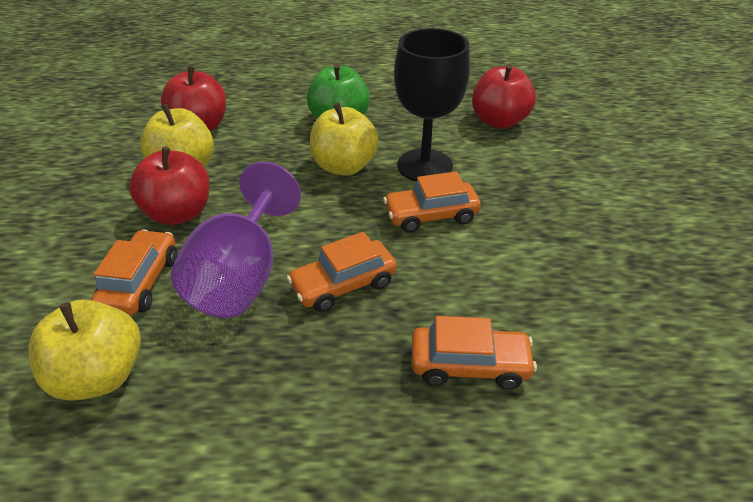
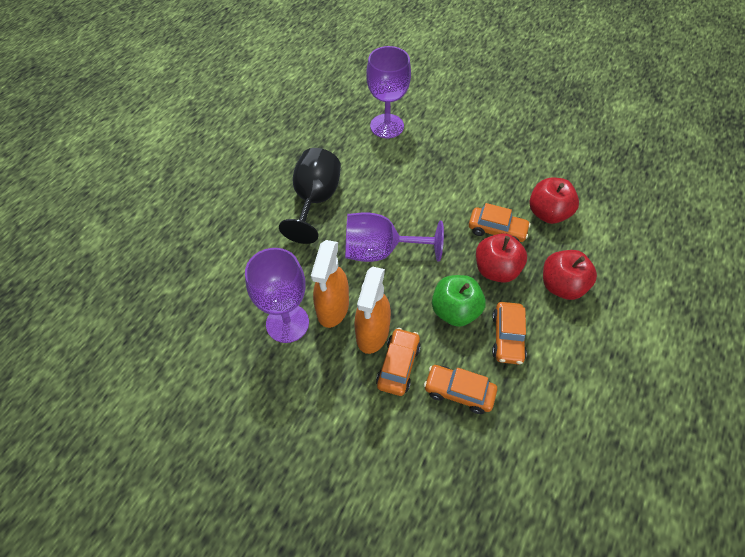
orange spray bottle: 0 -> 2
purple goblet: 1 -> 3
yellow apple: 3 -> 0

